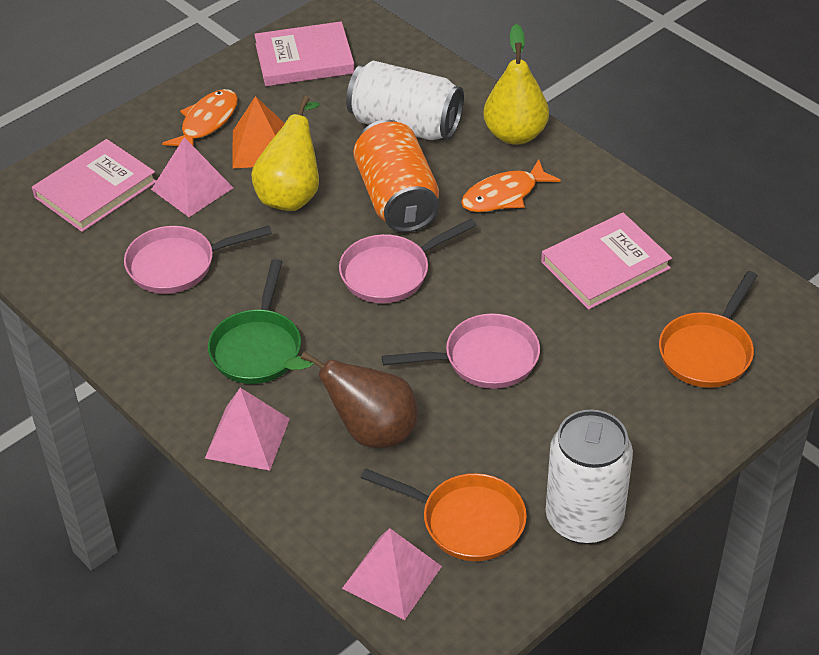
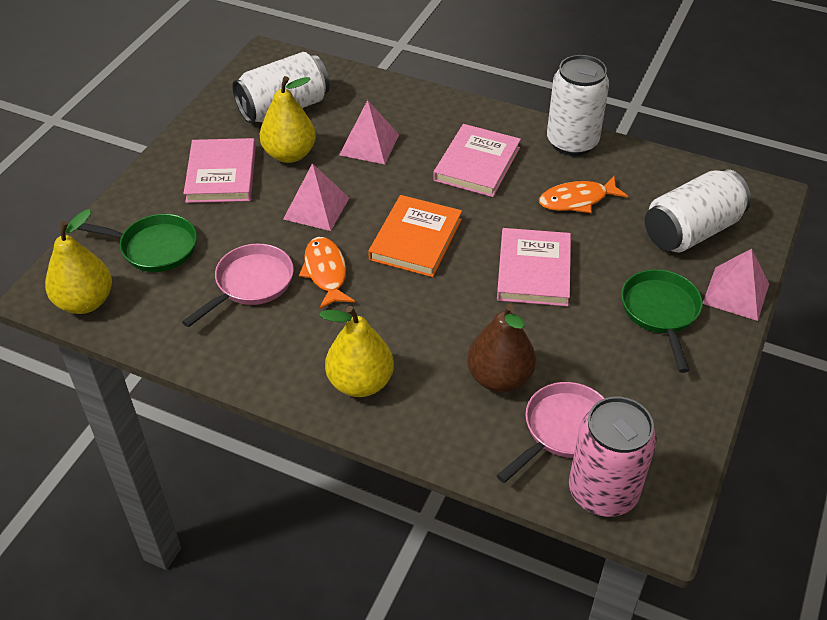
green pan: 1 -> 2
orange book: 0 -> 1
orange can: 1 -> 0
orange pan: 2 -> 0
orange pyramid: 1 -> 0
pink can: 0 -> 1
pink pan: 3 -> 2
white can: 2 -> 3
yellow pear: 2 -> 3

